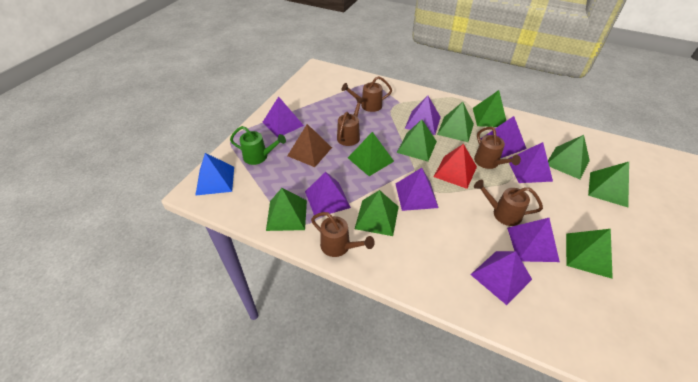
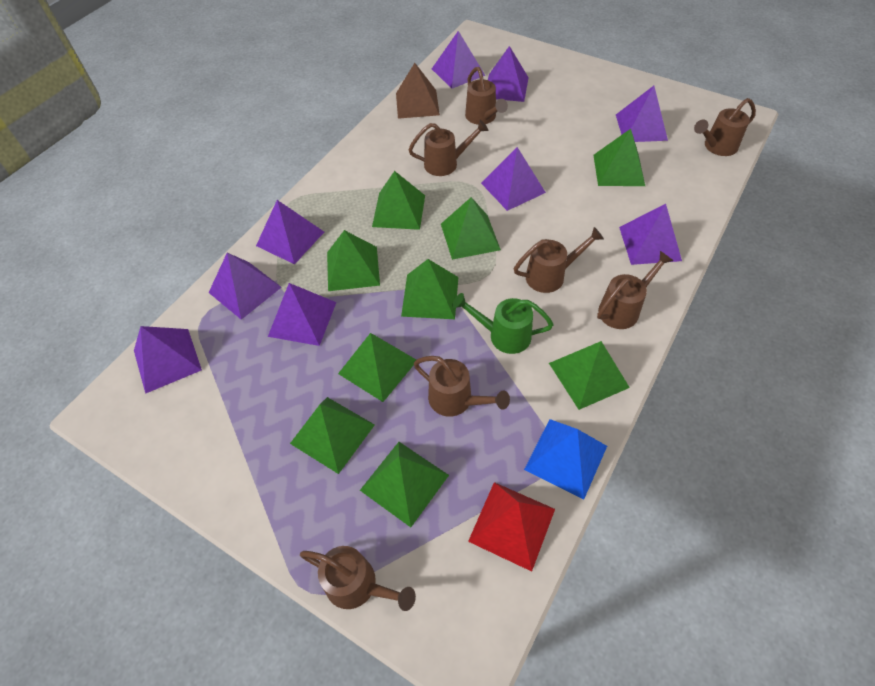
brown watering can: 5 -> 7
purple pyramid: 8 -> 9

